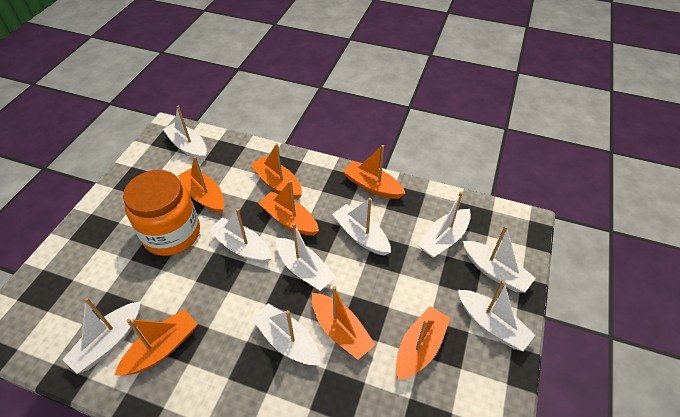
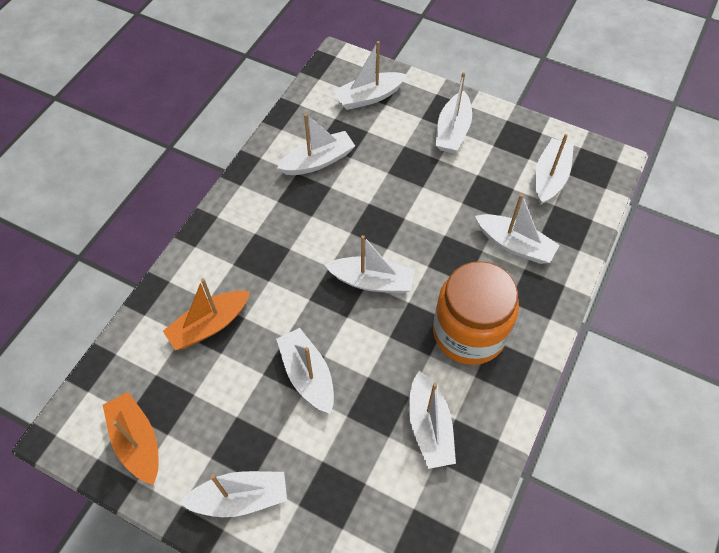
orange boat: 7 -> 2

